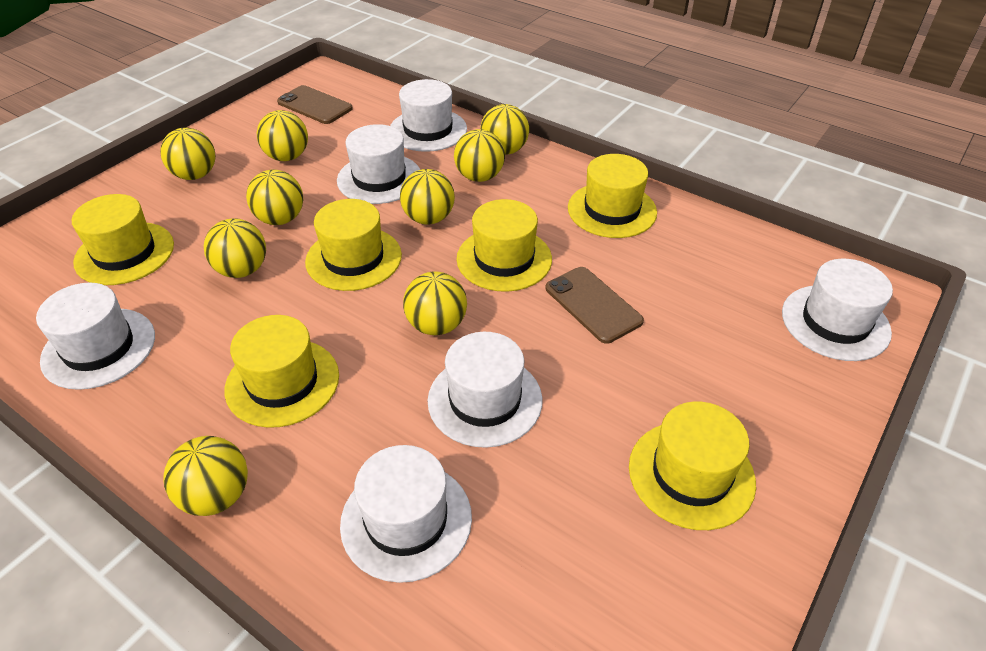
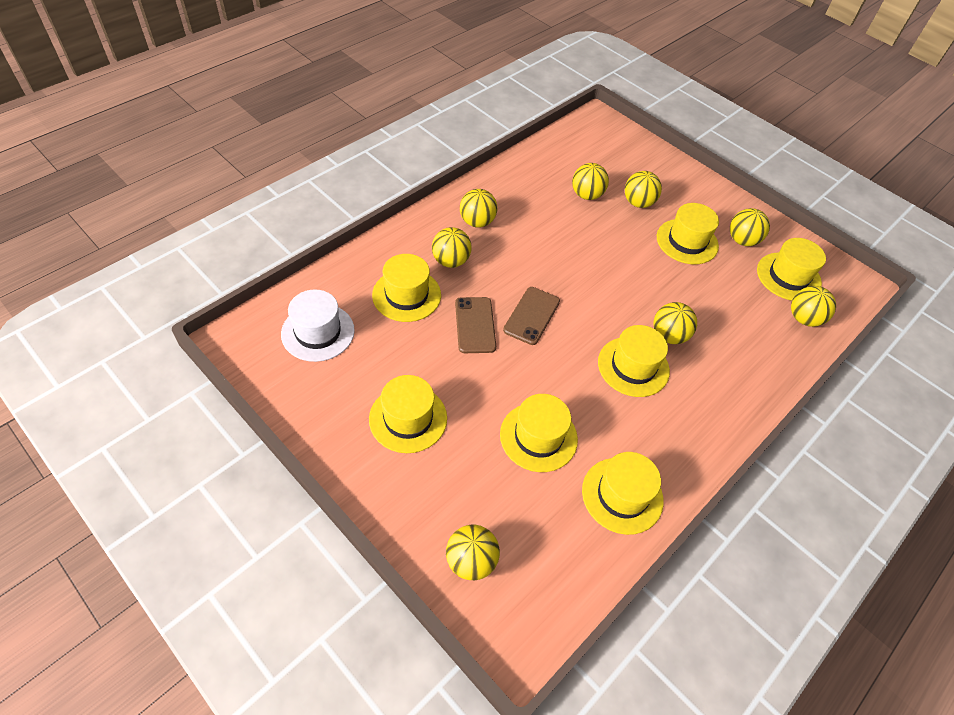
white hat: 6 -> 1
yellow ball: 9 -> 8
yellow hat: 6 -> 7

